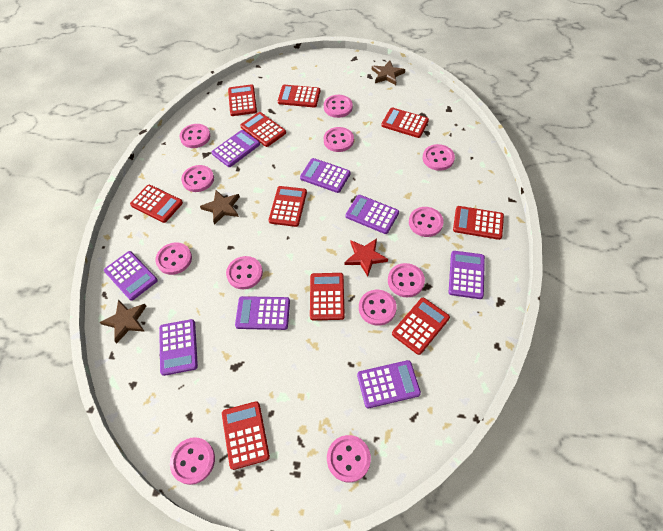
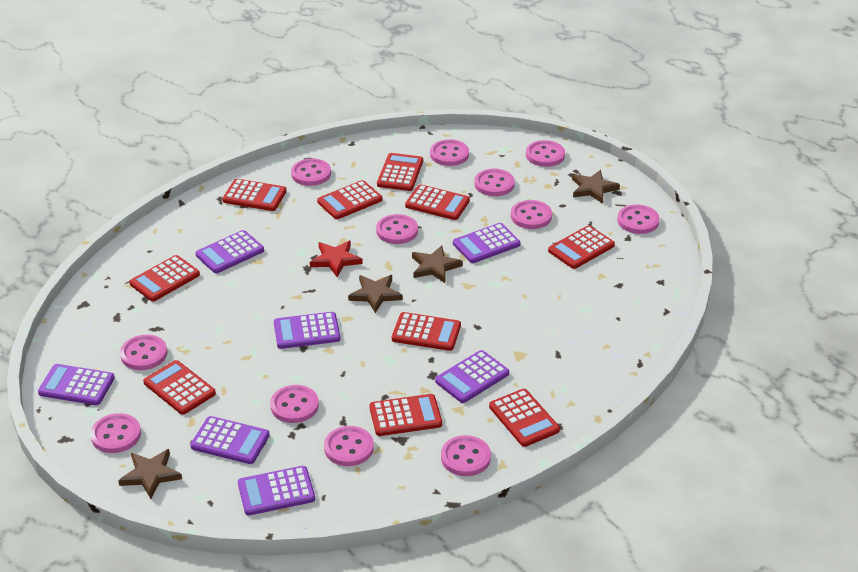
brown star: 3 -> 4
purple calculator: 8 -> 7

